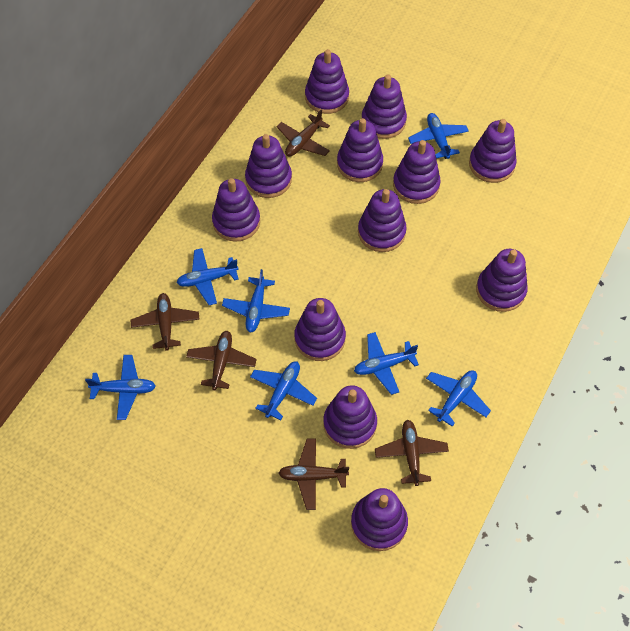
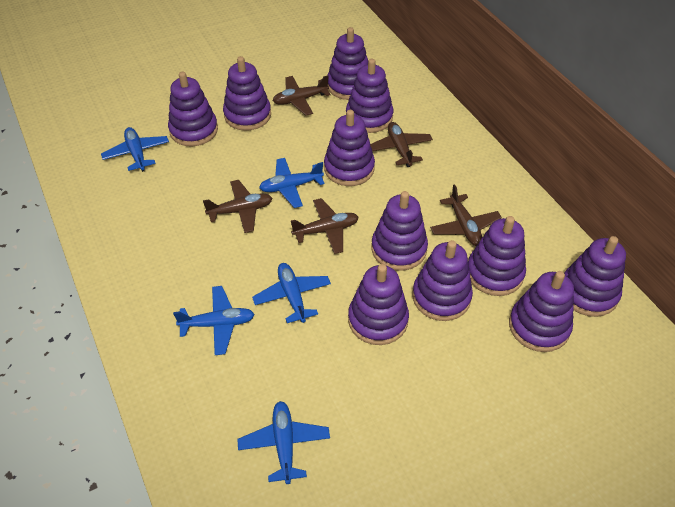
blue plane: 7 -> 5
purple stacking toy: 12 -> 11

